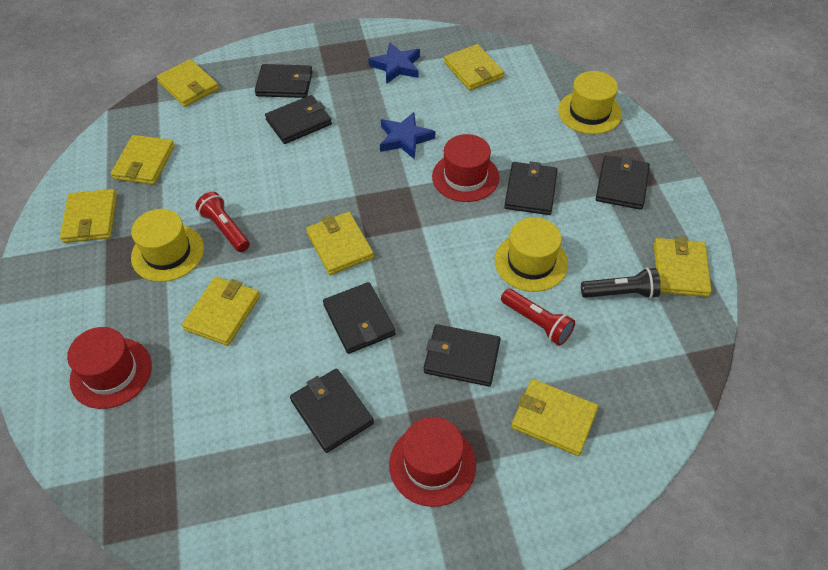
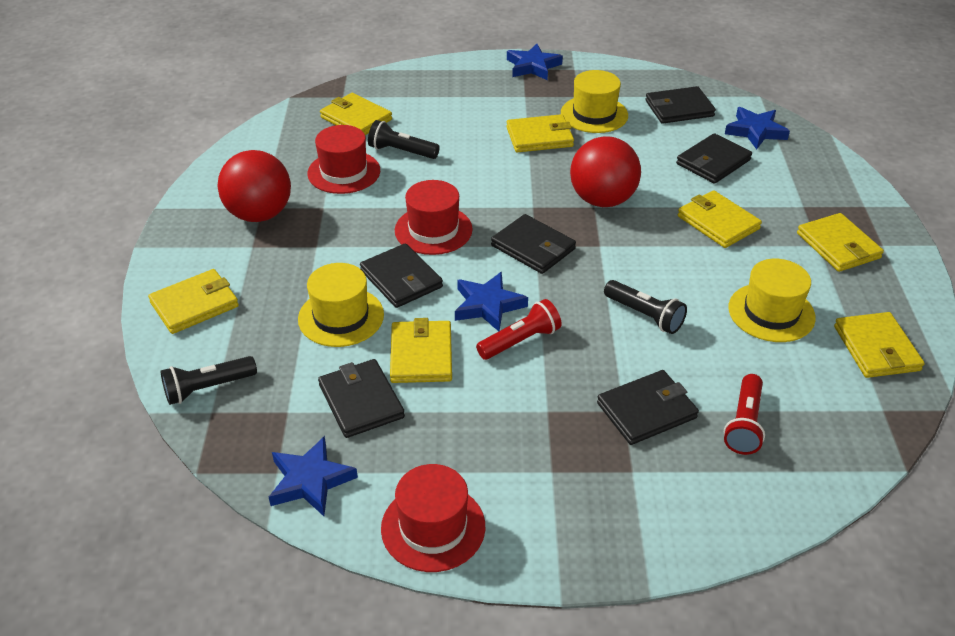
black flashlight: 1 -> 3
black wallet: 7 -> 6
blue star: 2 -> 4
red ball: 0 -> 2
yellow wallet: 8 -> 7

